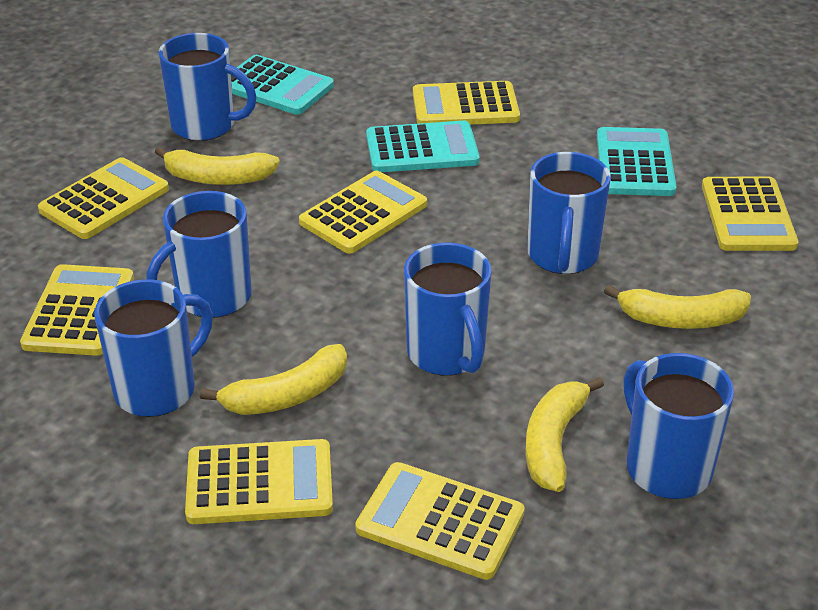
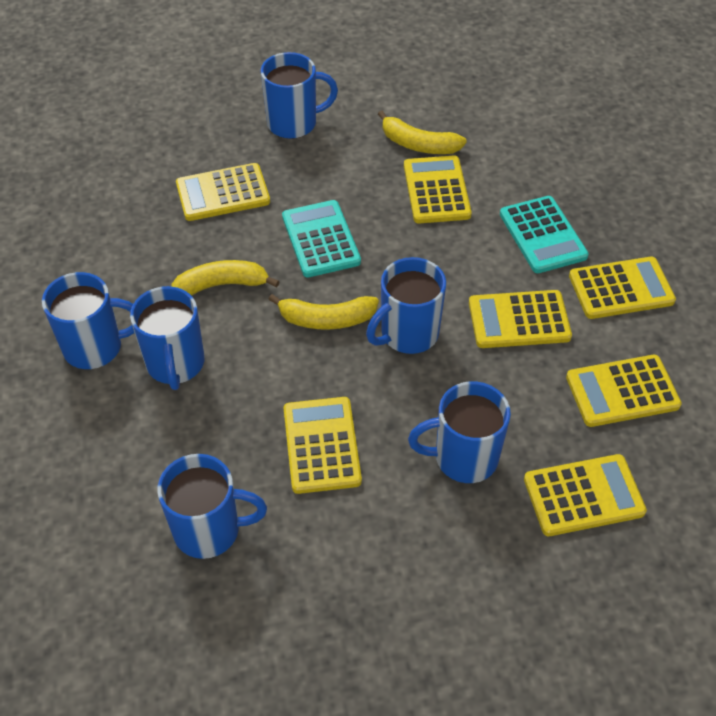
turquoise calculator: 3 -> 2
yellow banana: 4 -> 3

